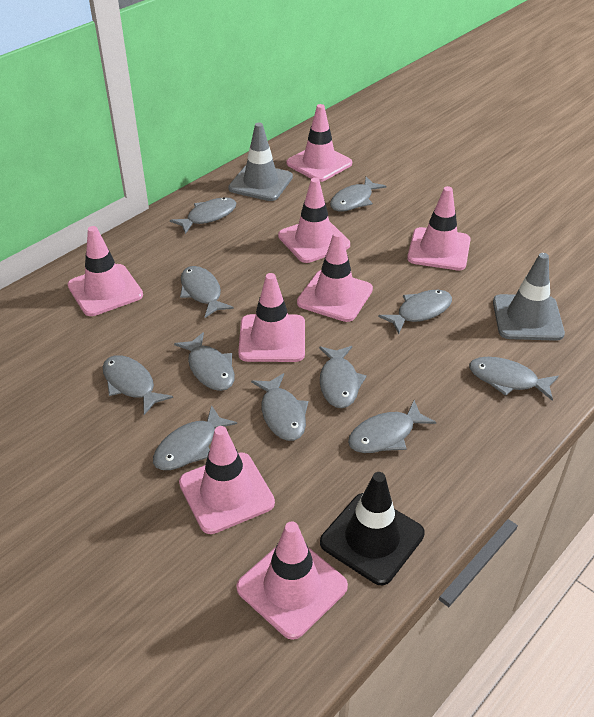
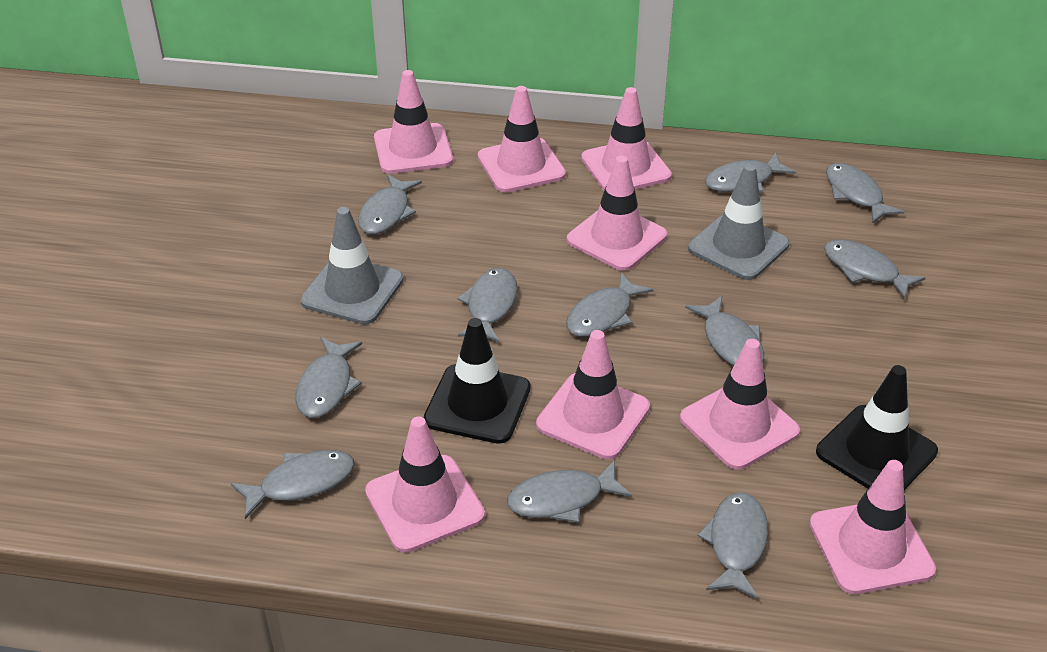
black traffic cone: 1 -> 2

